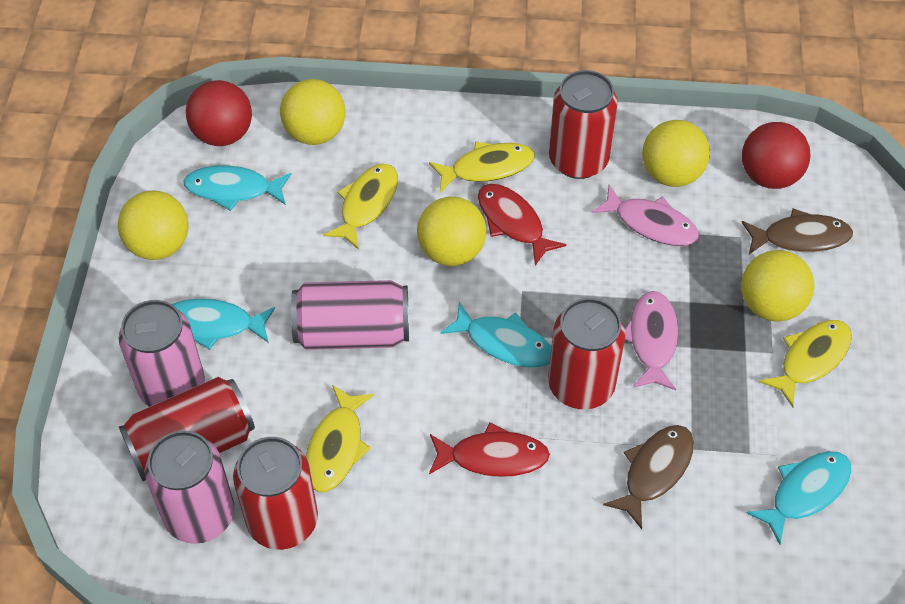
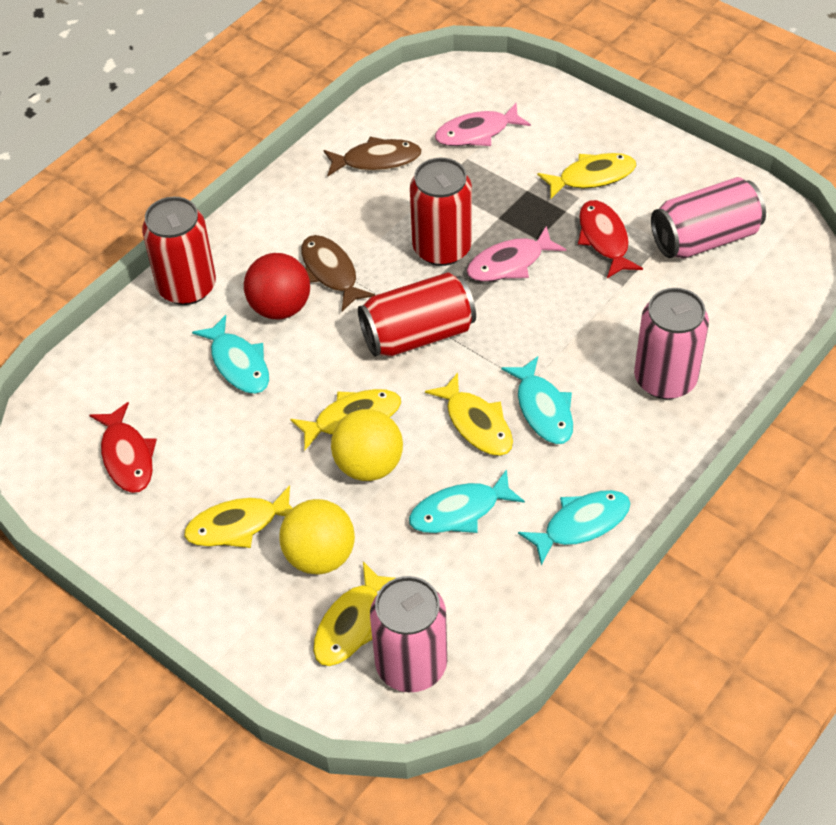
red ball: 2 -> 1
red can: 4 -> 3
yellow ball: 5 -> 2
yellow fish: 4 -> 5

